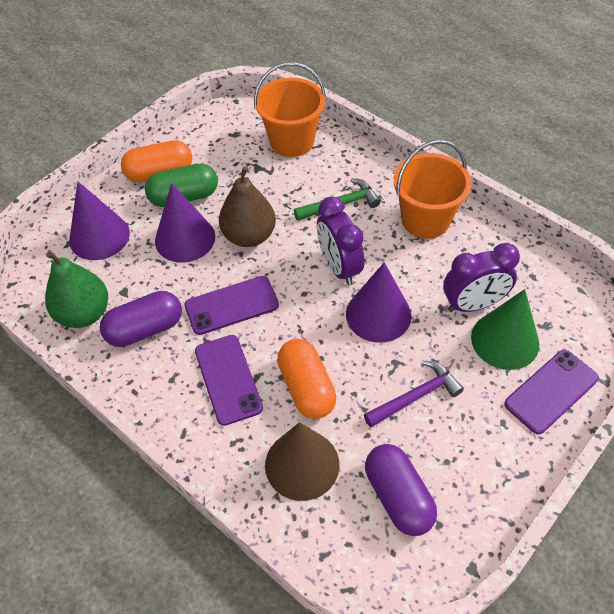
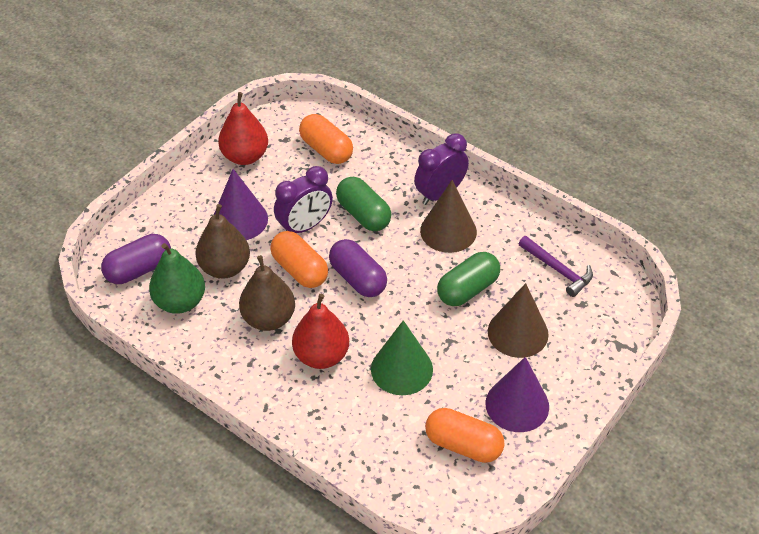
brown cone: 1 -> 2
brown pear: 1 -> 2
green capsule: 1 -> 2
green hammer: 1 -> 0
orange bucket: 2 -> 0
orange capsule: 2 -> 3
purple cone: 3 -> 2
purple phone: 3 -> 0
red pear: 0 -> 2

